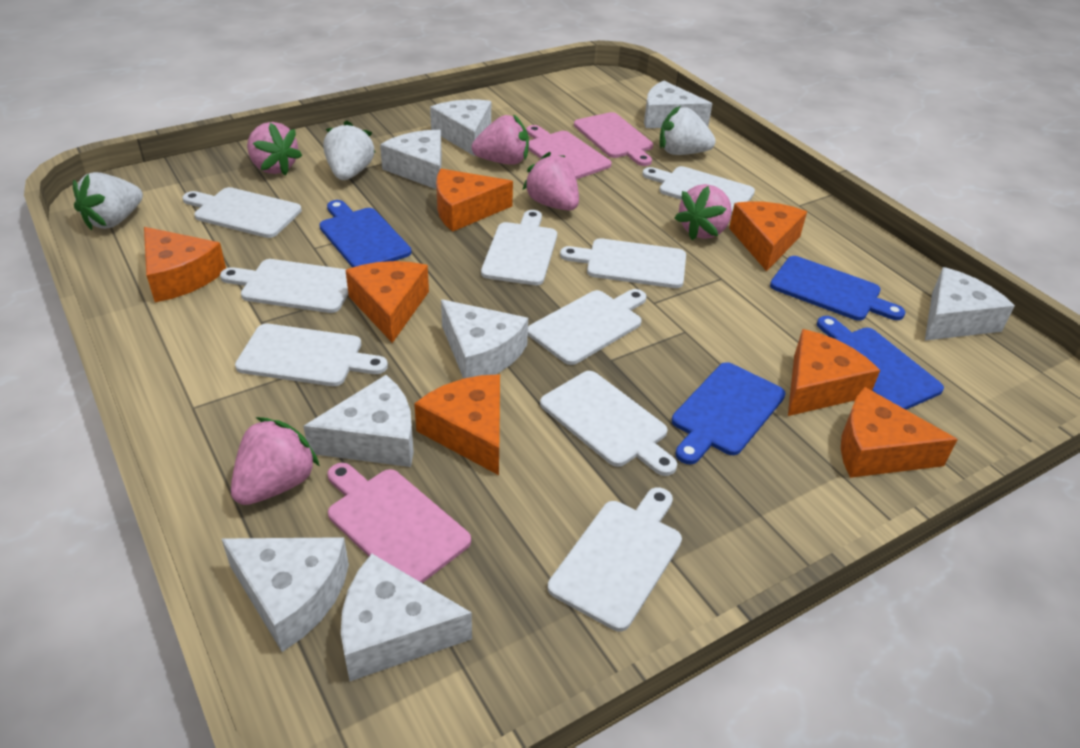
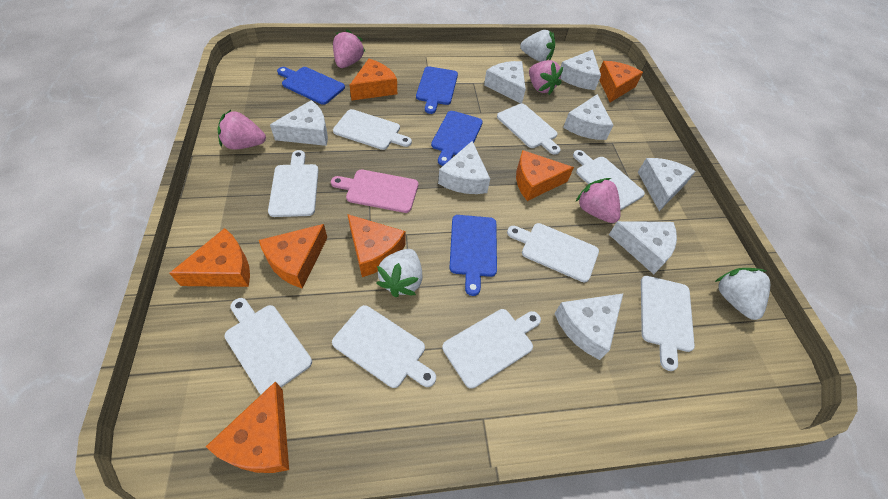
pink cutting board: 3 -> 1
pink strawberry: 5 -> 4

